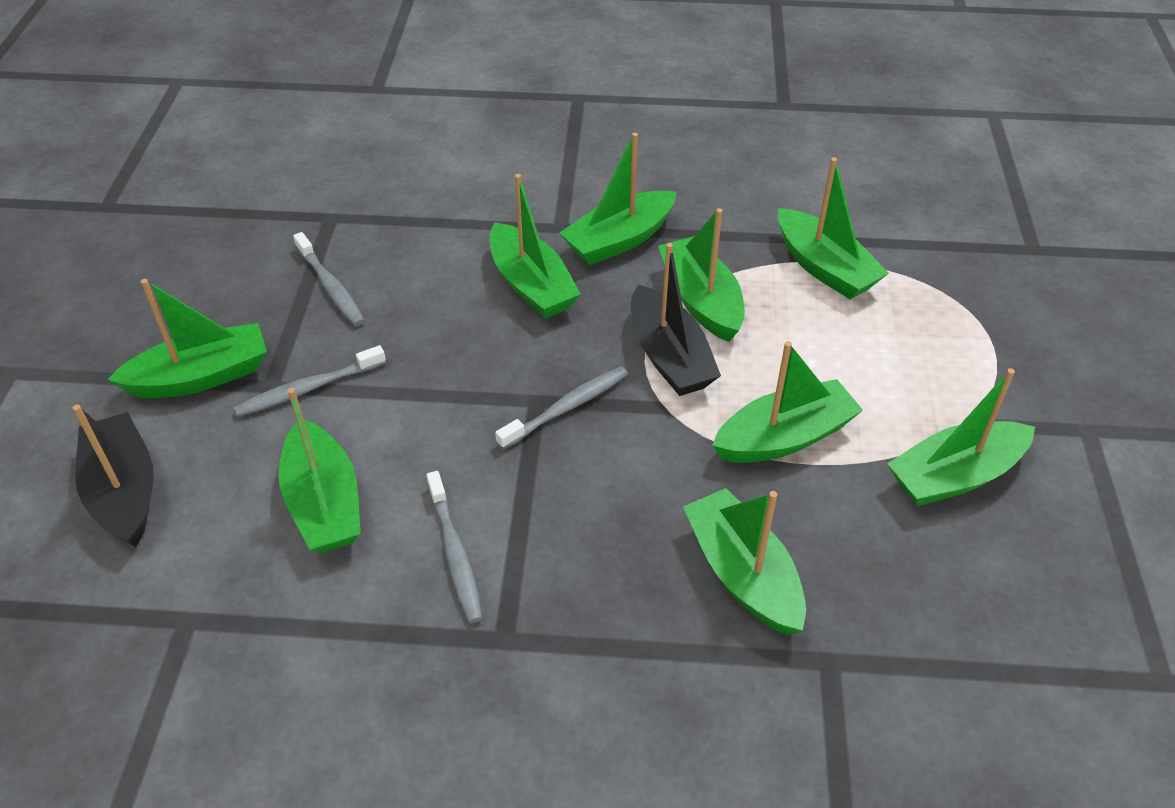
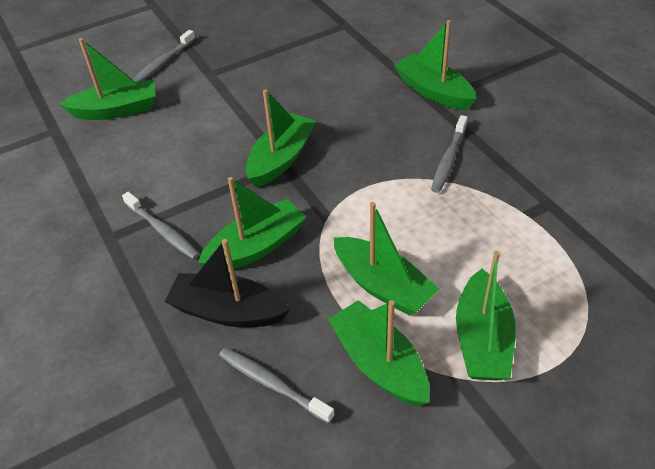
black boat: 2 -> 1
green boat: 9 -> 7

